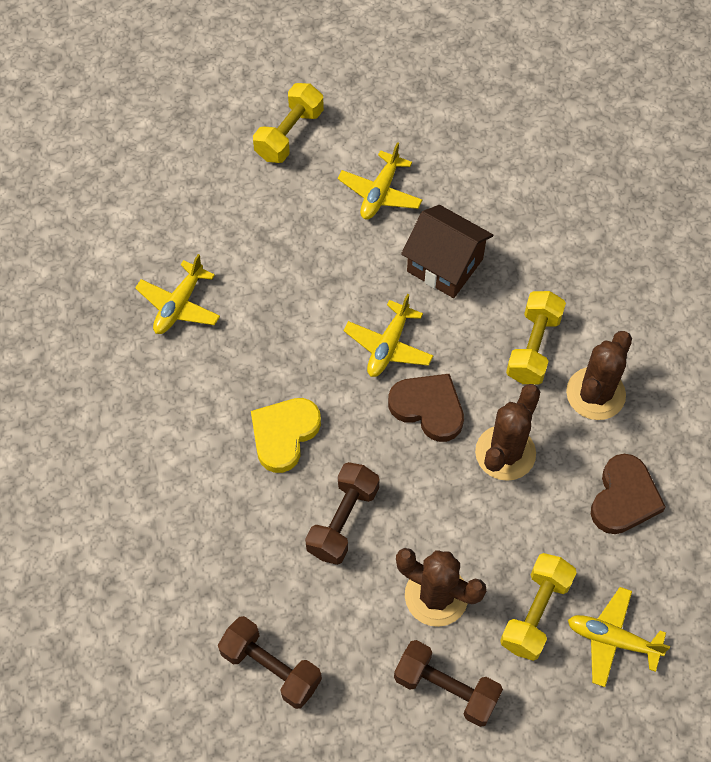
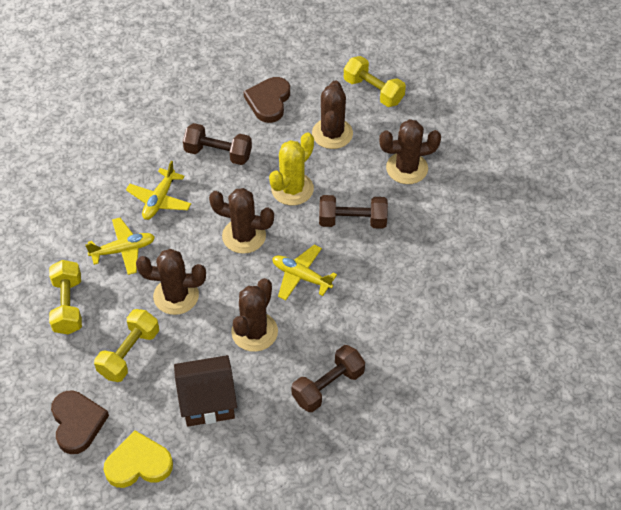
brown cactus: 3 -> 5
yellow cactus: 0 -> 1
yellow plane: 4 -> 3

